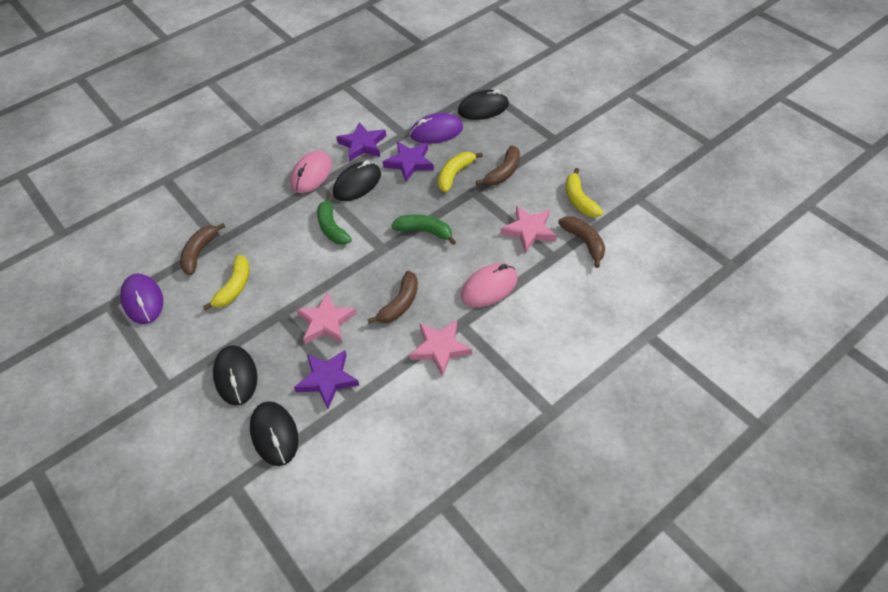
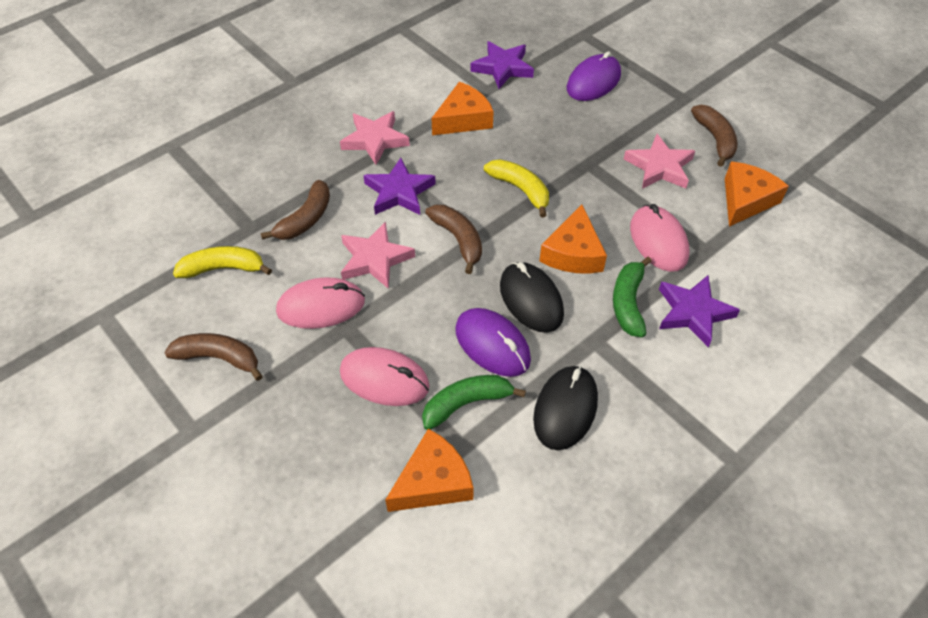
black mouse: 4 -> 2
orange cheese: 0 -> 4
pink mouse: 2 -> 3
yellow banana: 3 -> 2

